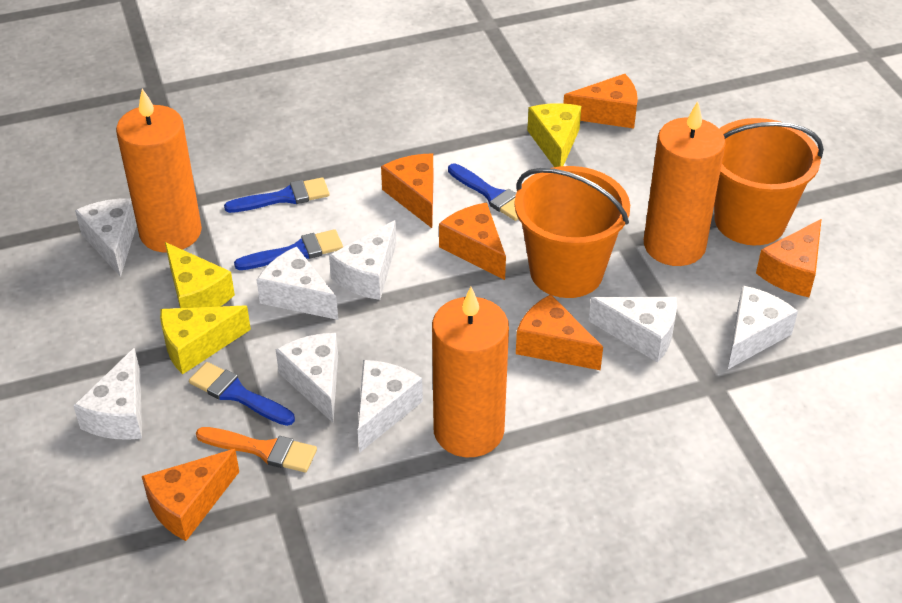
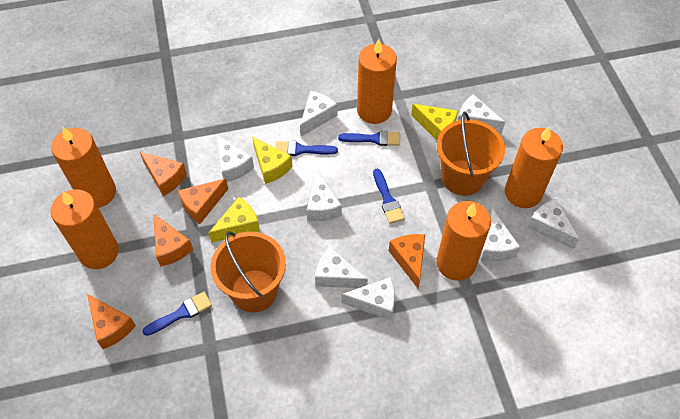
orange brush: 1 -> 0
orange candle: 3 -> 5
orange cheese: 6 -> 5

